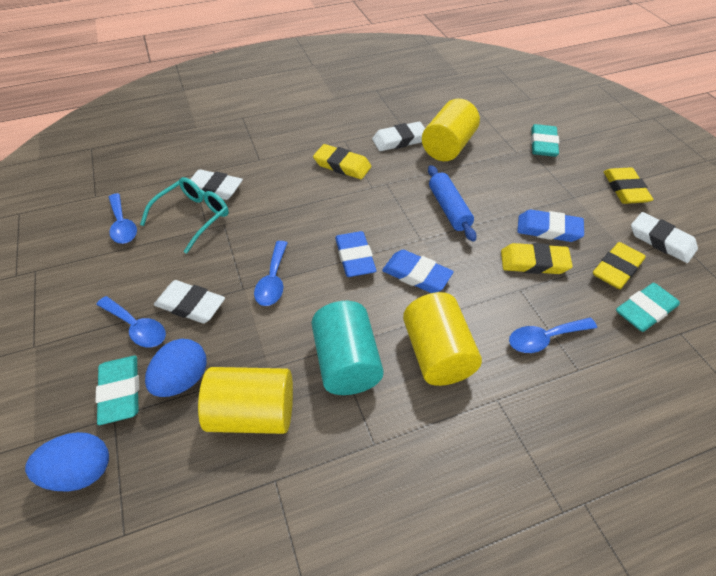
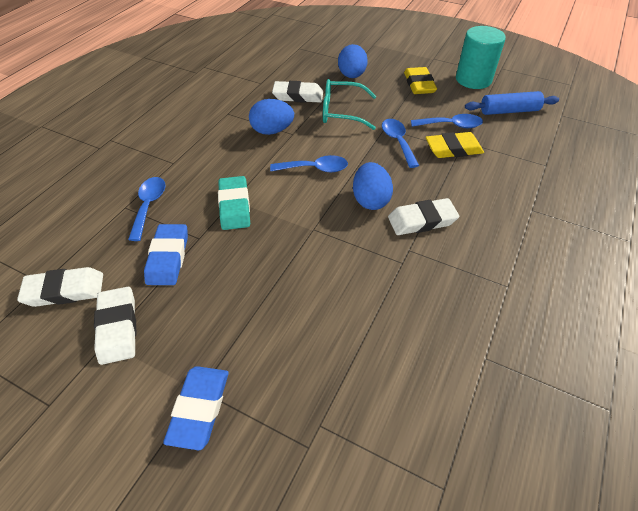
blue egg: 2 -> 3
blue eraser: 3 -> 2
turquoise eraser: 3 -> 1
yellow cylinder: 3 -> 0
yellow eraser: 4 -> 2

